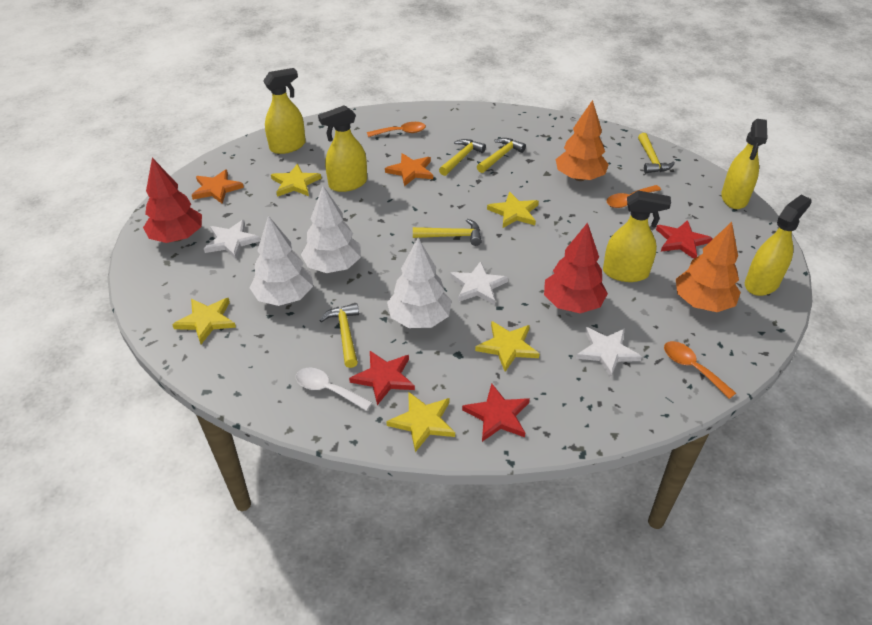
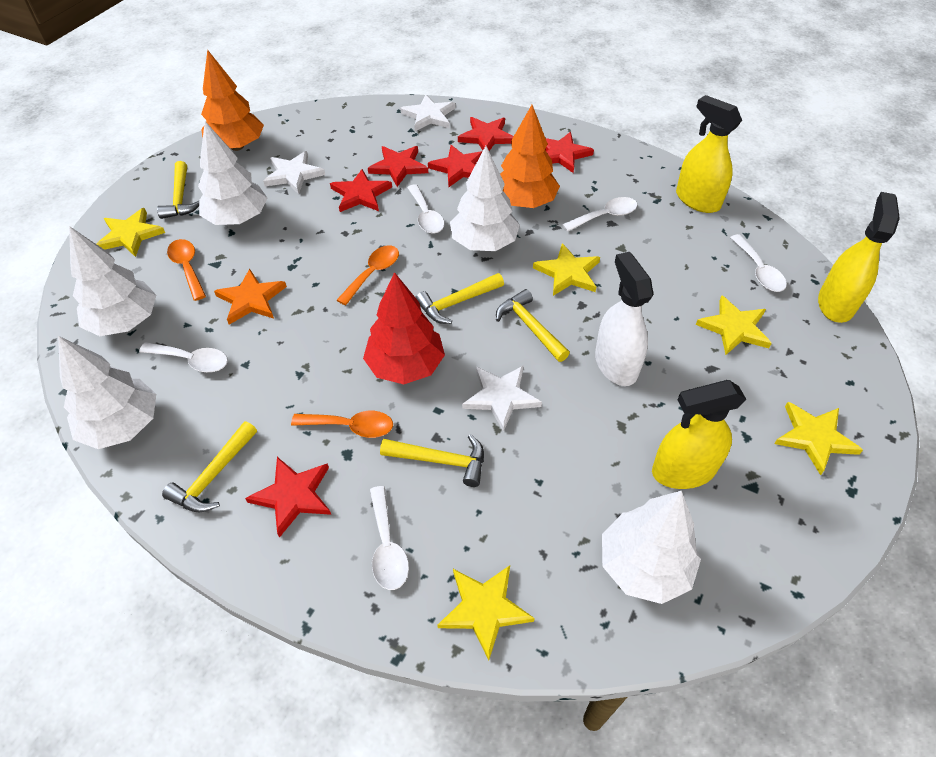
orange star: 2 -> 1
red star: 3 -> 6
red tree: 2 -> 1
white spoon: 1 -> 5
white spray bottle: 0 -> 1
white tree: 3 -> 5
yellow spray bottle: 5 -> 3

